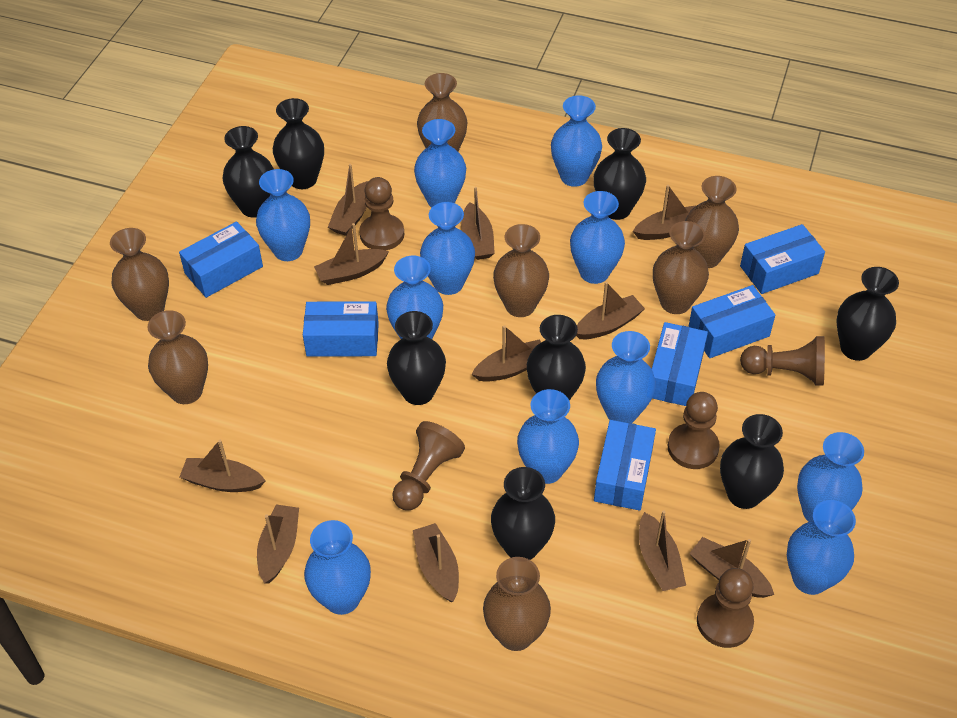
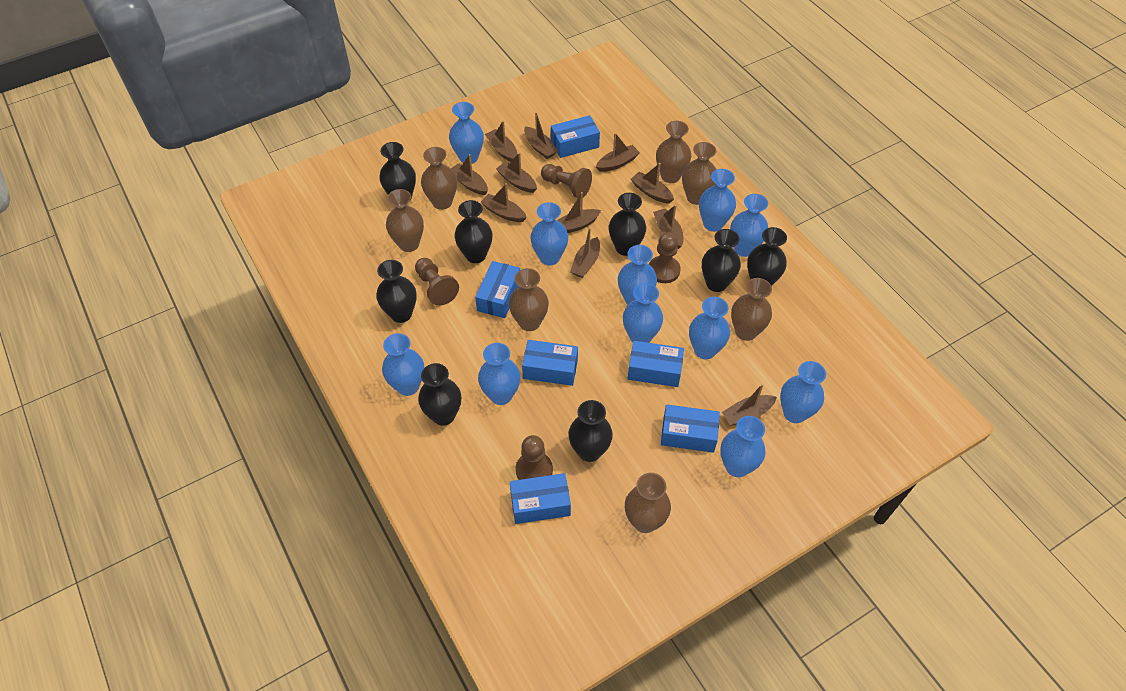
brown pawn: 5 -> 4

